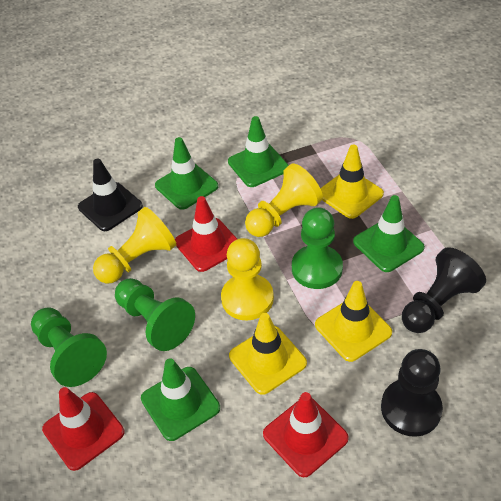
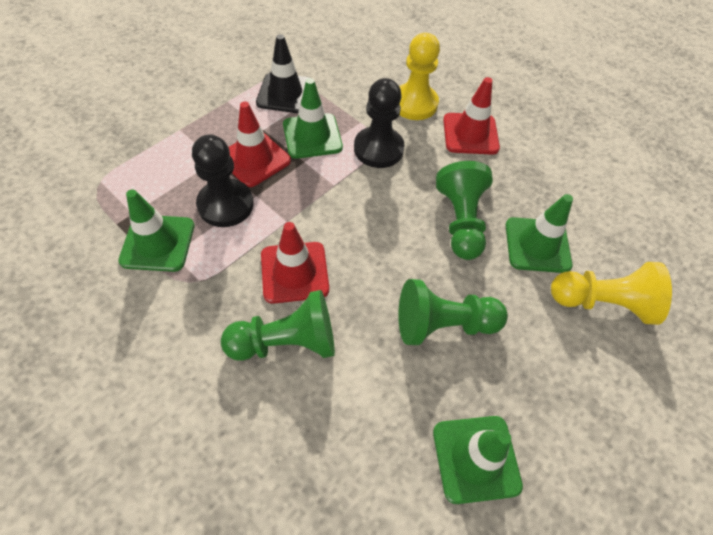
yellow pawn: 3 -> 2
yellow traffic cone: 3 -> 0

